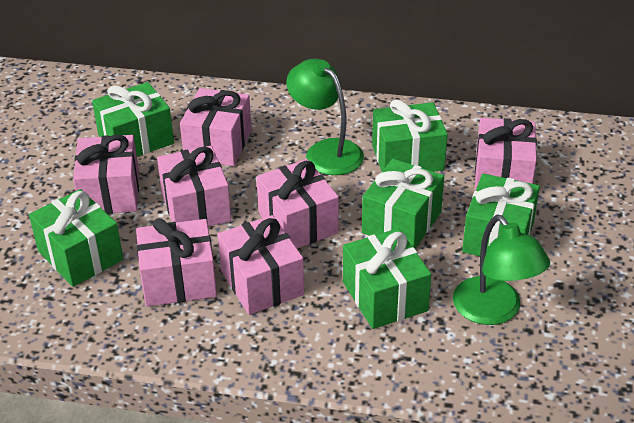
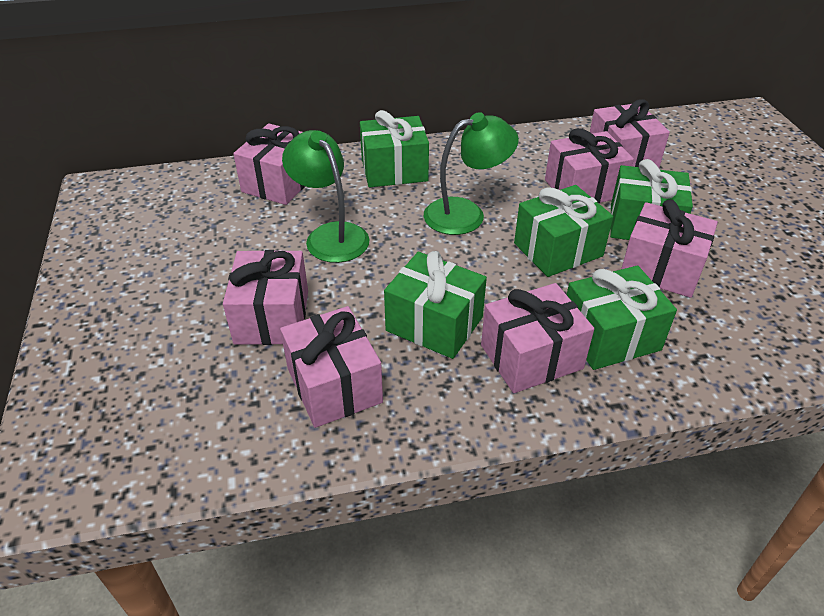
green gift: 6 -> 5

